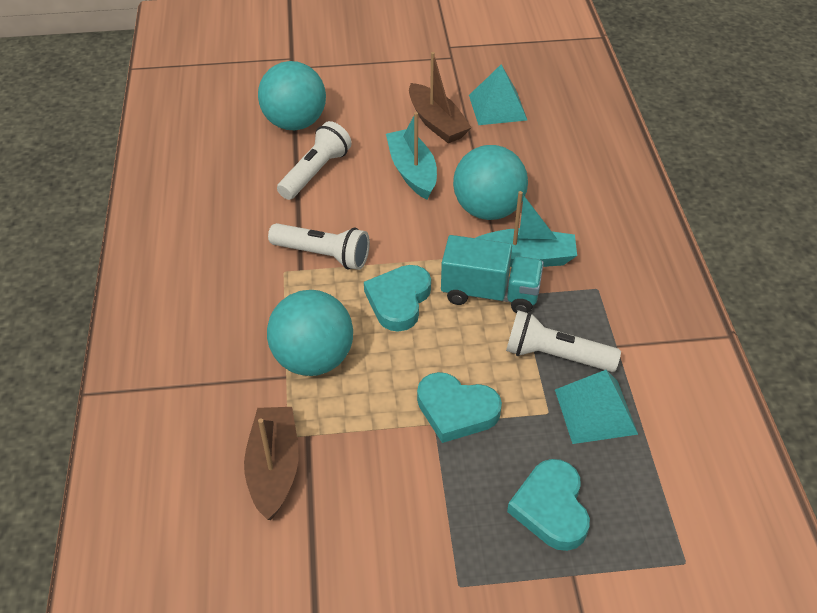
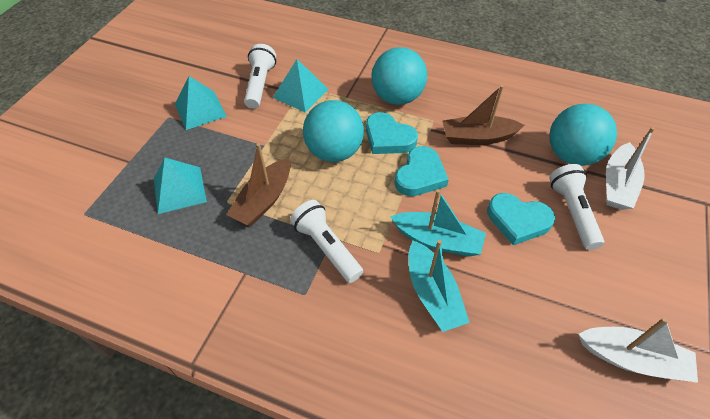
turquoise pyramid: 2 -> 3
turquoise truck: 1 -> 0
white boat: 0 -> 2

